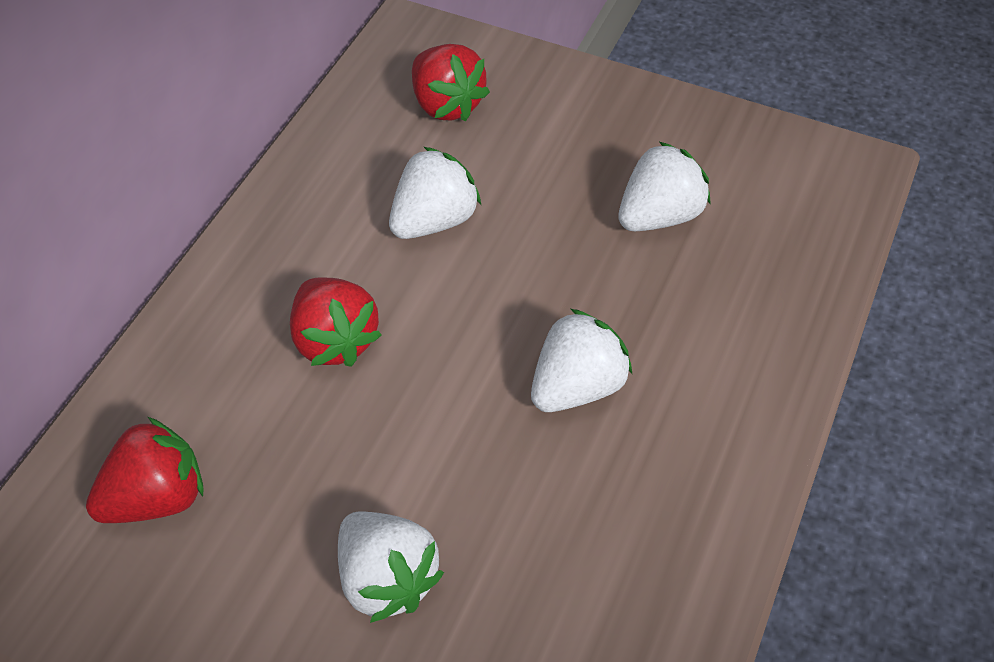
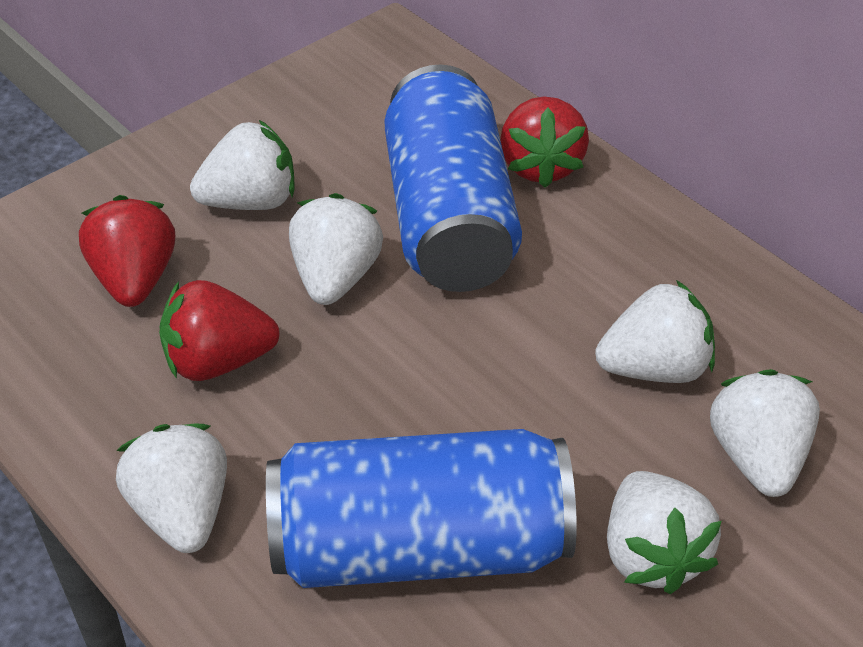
blue can: 0 -> 2
white strawberry: 4 -> 6

